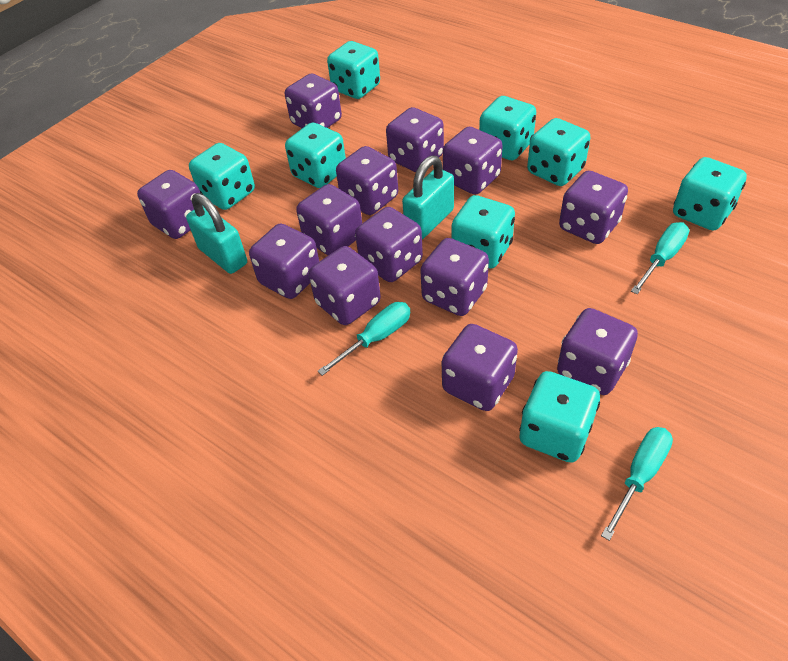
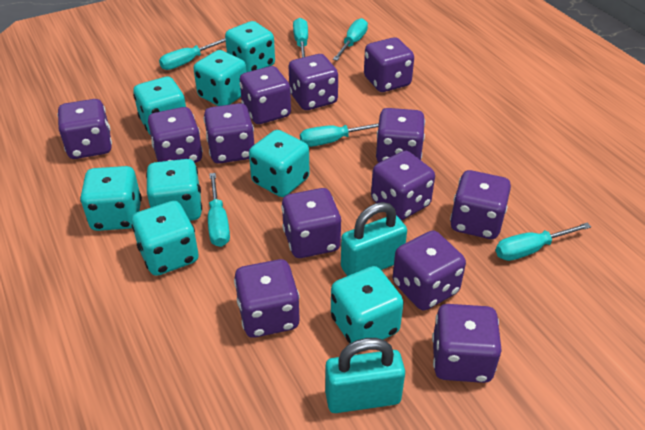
turquoise screwdriver: 3 -> 6

